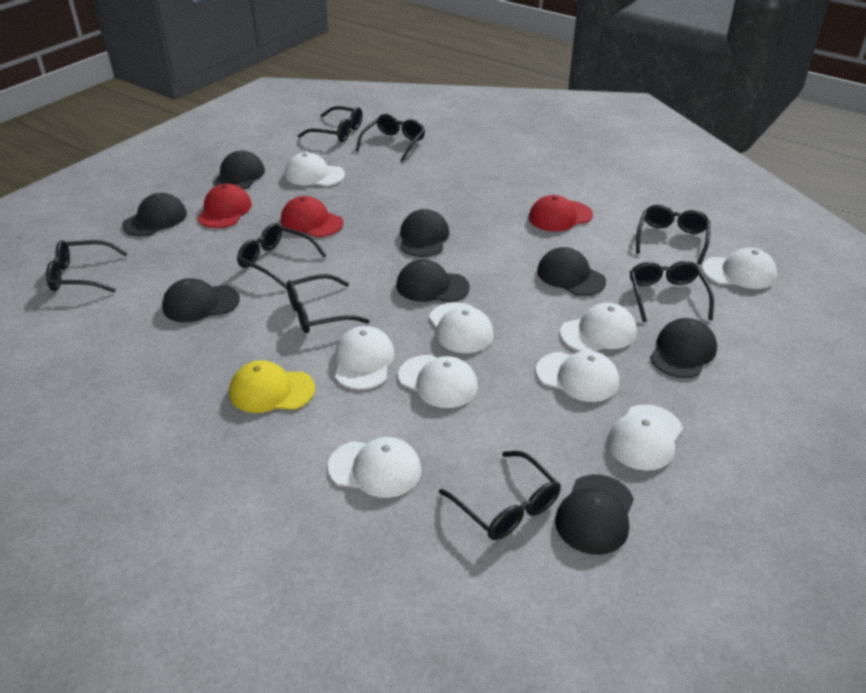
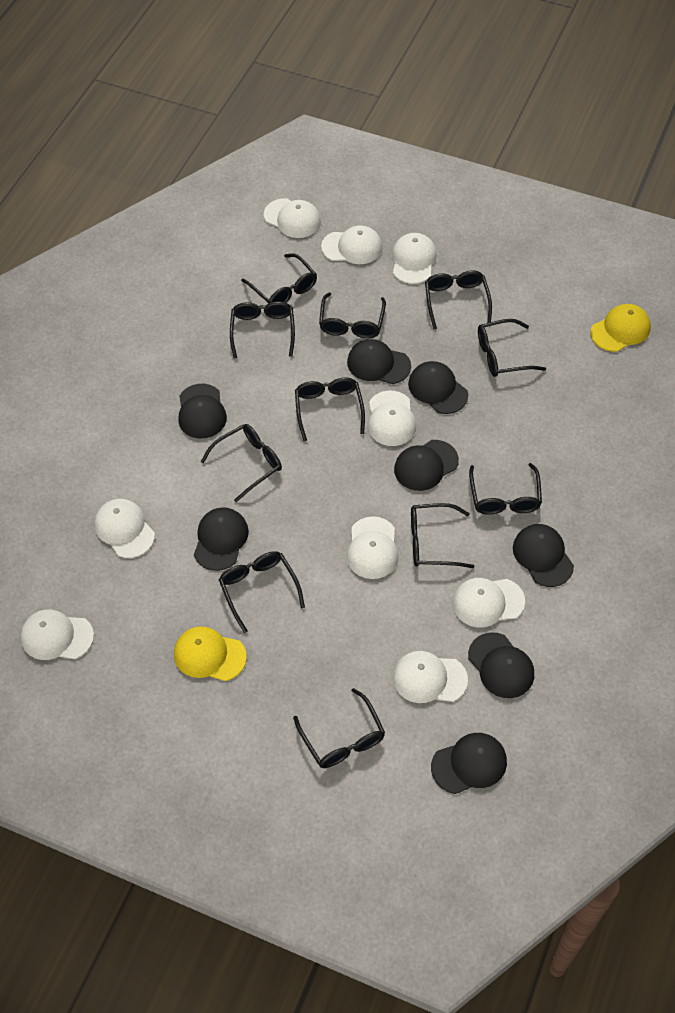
black glasses: 8 -> 11
red cap: 3 -> 0
yellow cap: 1 -> 2

